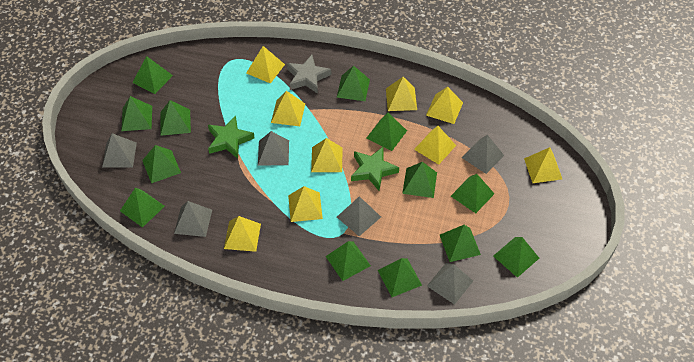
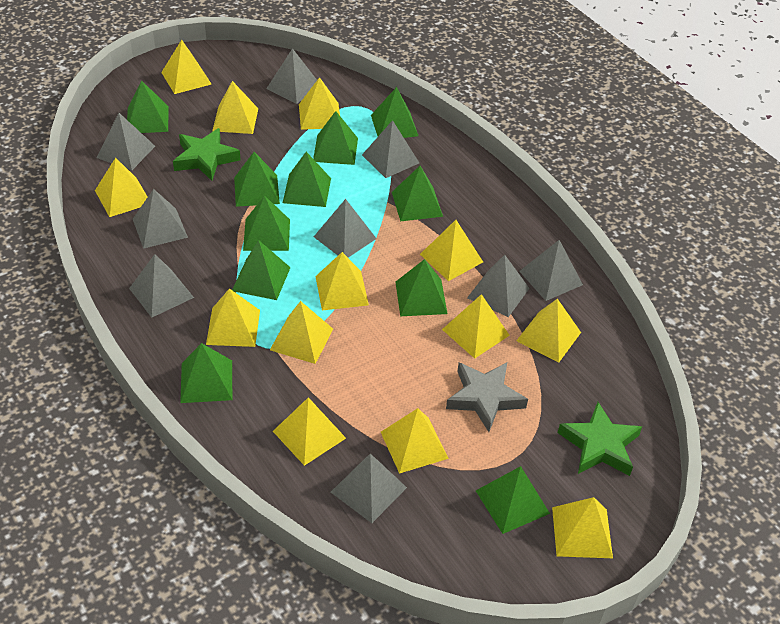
green pyramid: 13 -> 11
grey pyramid: 6 -> 9
yellow pyramid: 9 -> 13

